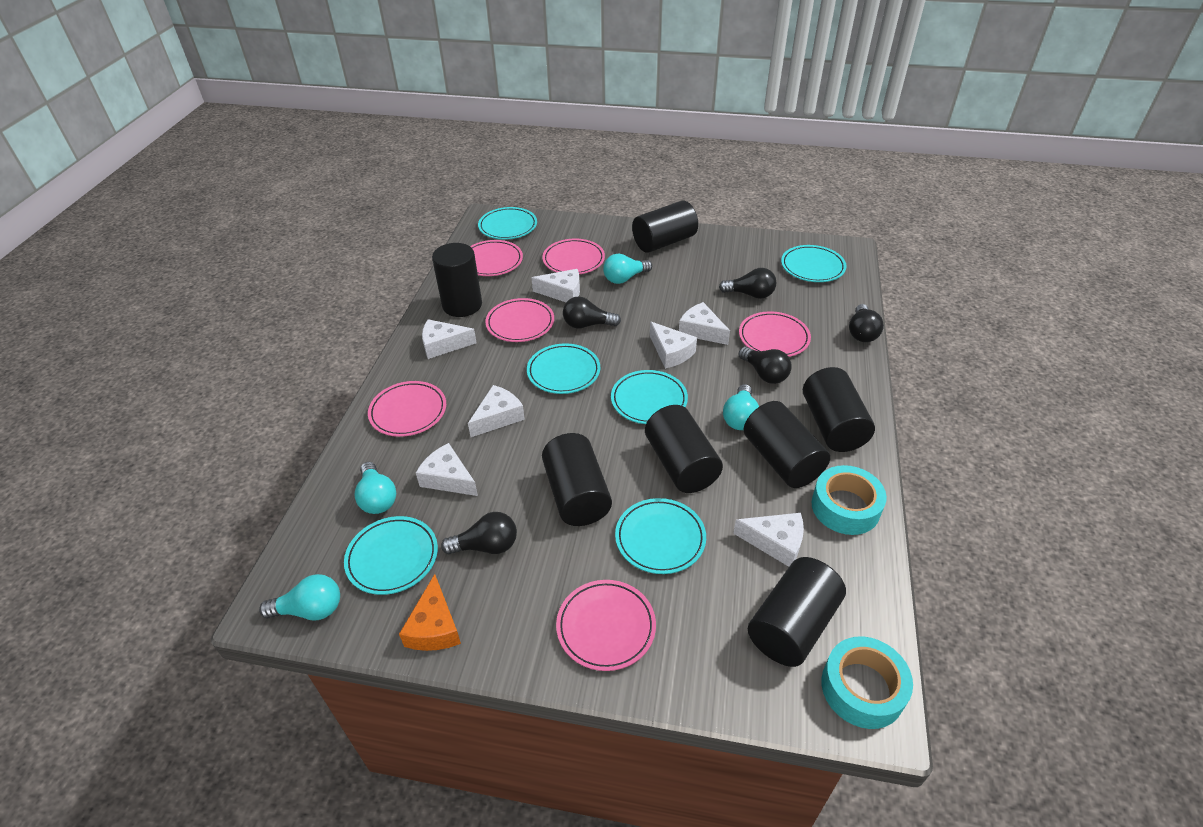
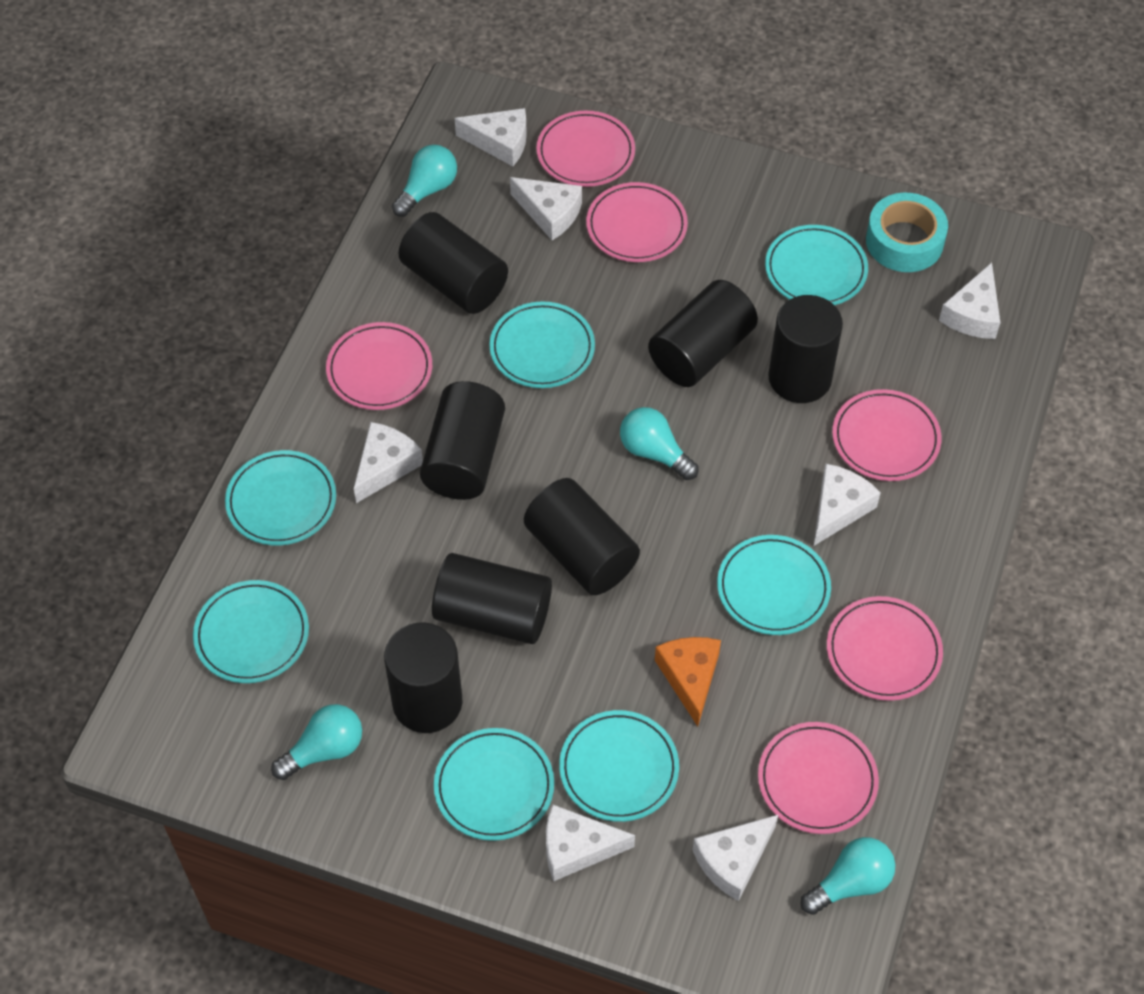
black light bulb: 5 -> 0
turquoise plate: 6 -> 7
turquoise tape: 2 -> 1

